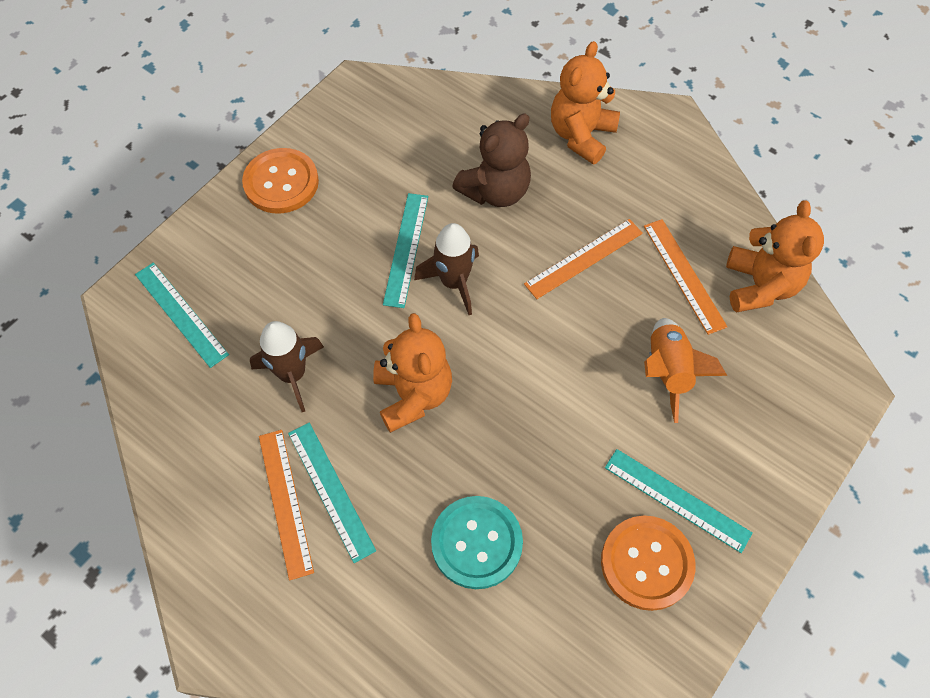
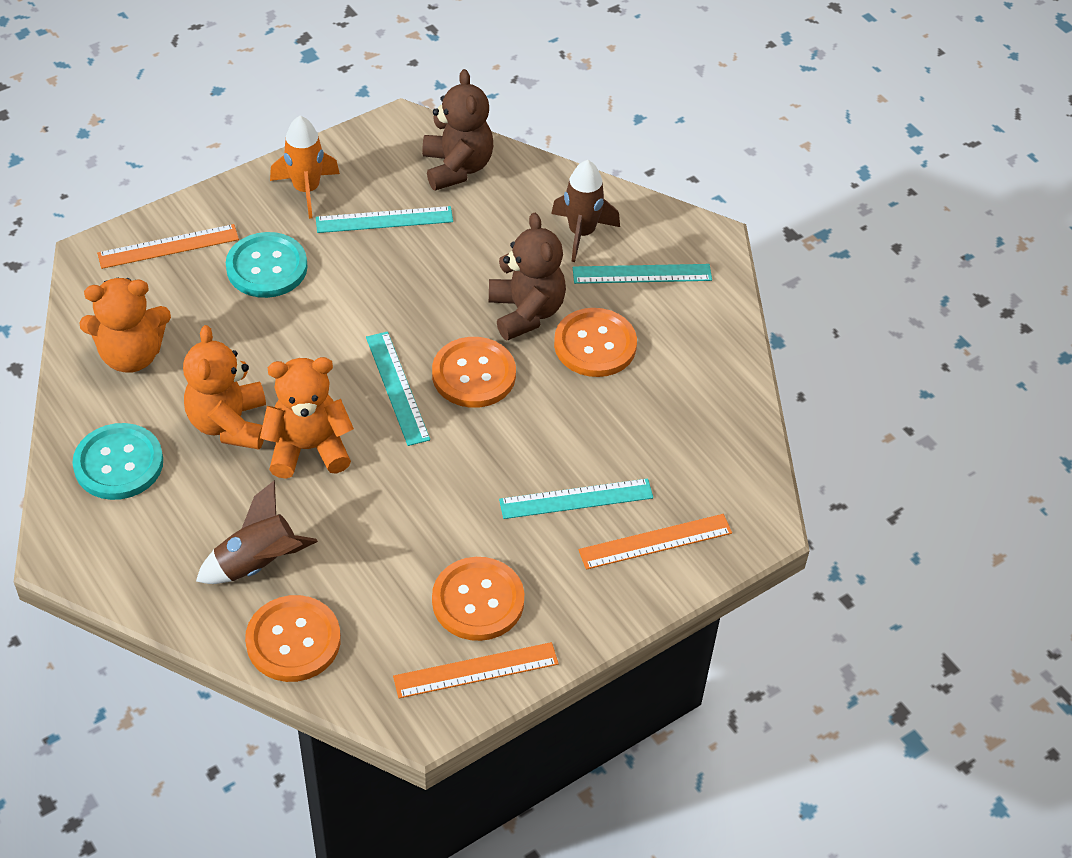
brown teddy bear: 1 -> 2
orange button: 2 -> 4
turquoise button: 1 -> 2

